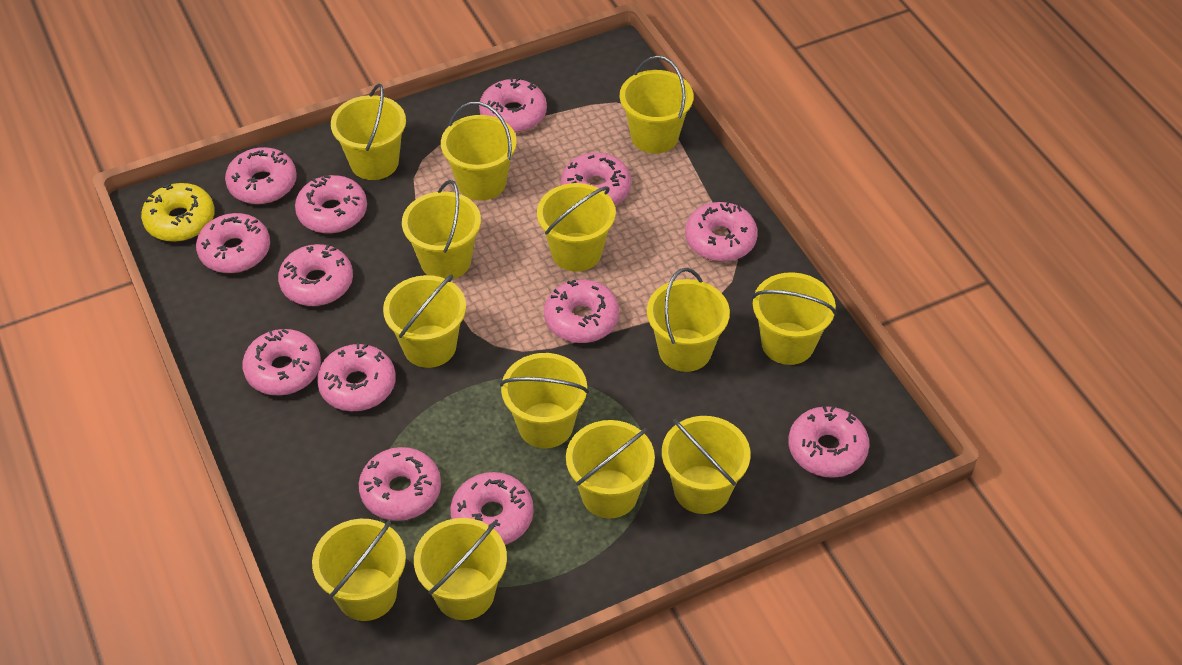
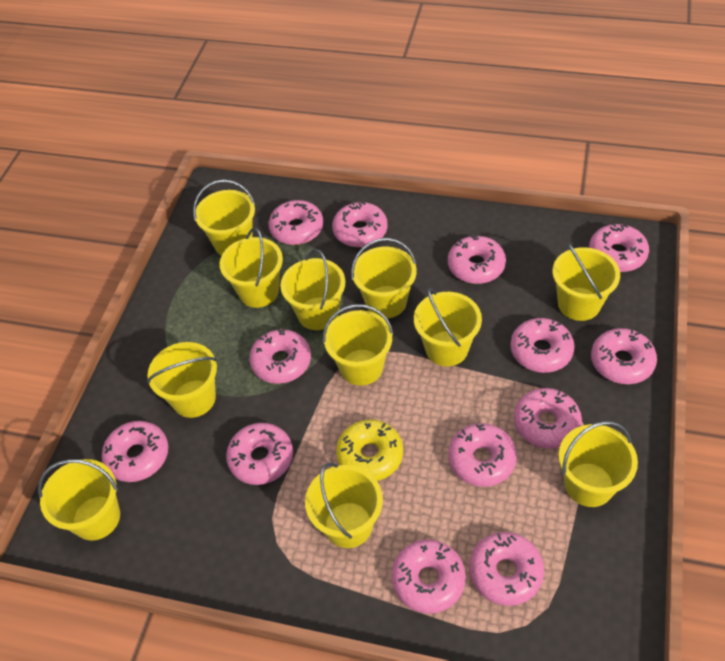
yellow bucket: 13 -> 11

